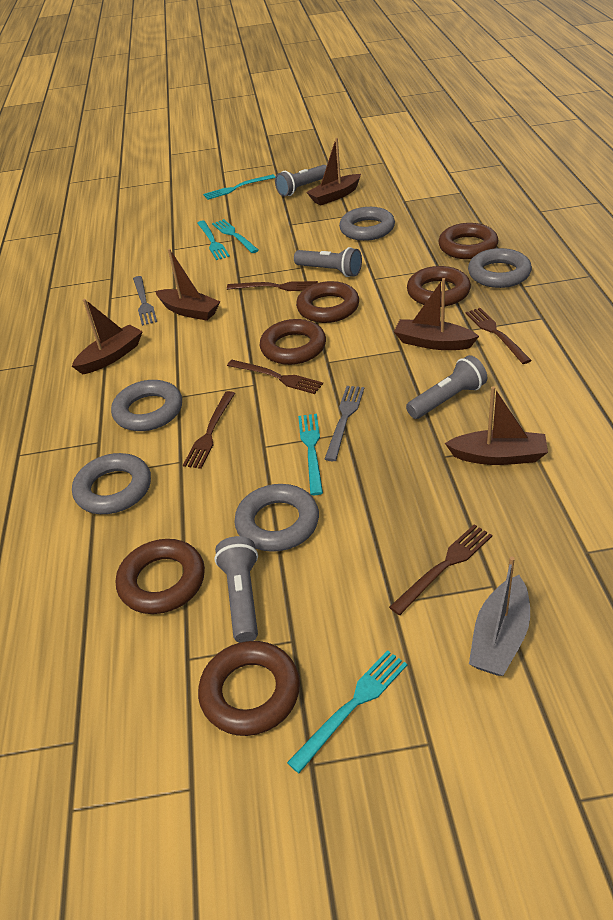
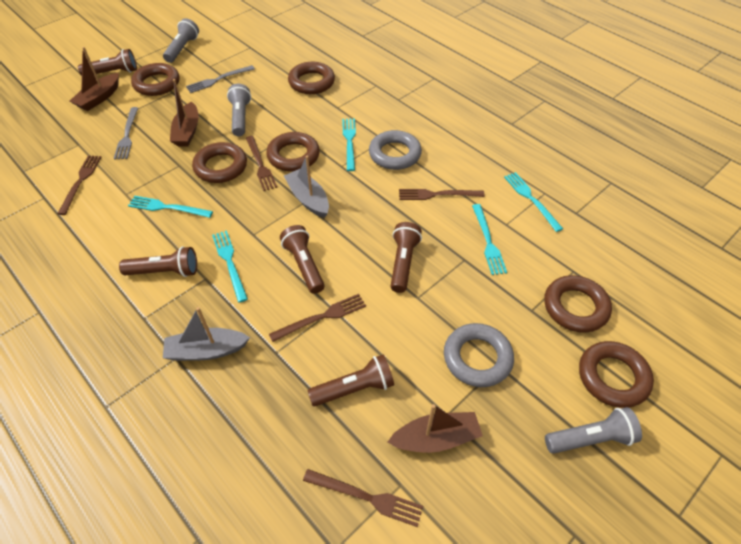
brown boat: 5 -> 3
brown flashlight: 0 -> 5
grey boat: 1 -> 2
grey flashlight: 4 -> 3
grey ring: 5 -> 2

